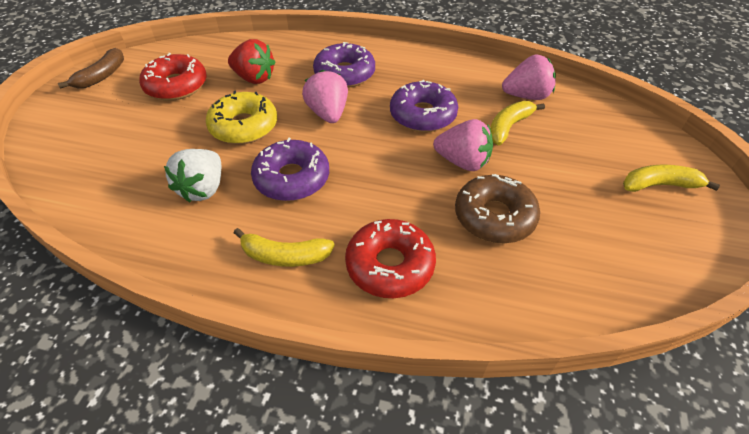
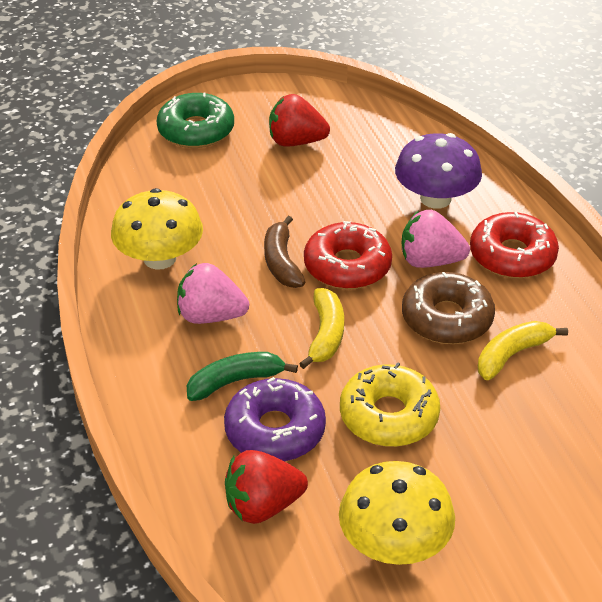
green banana: 0 -> 1
green donut: 0 -> 1
pink strawberry: 3 -> 2
purple donut: 3 -> 1
purple mushroom: 0 -> 1
red strawberry: 1 -> 2
white strawberry: 1 -> 0
yellow banana: 3 -> 2
yellow mushroom: 0 -> 2

